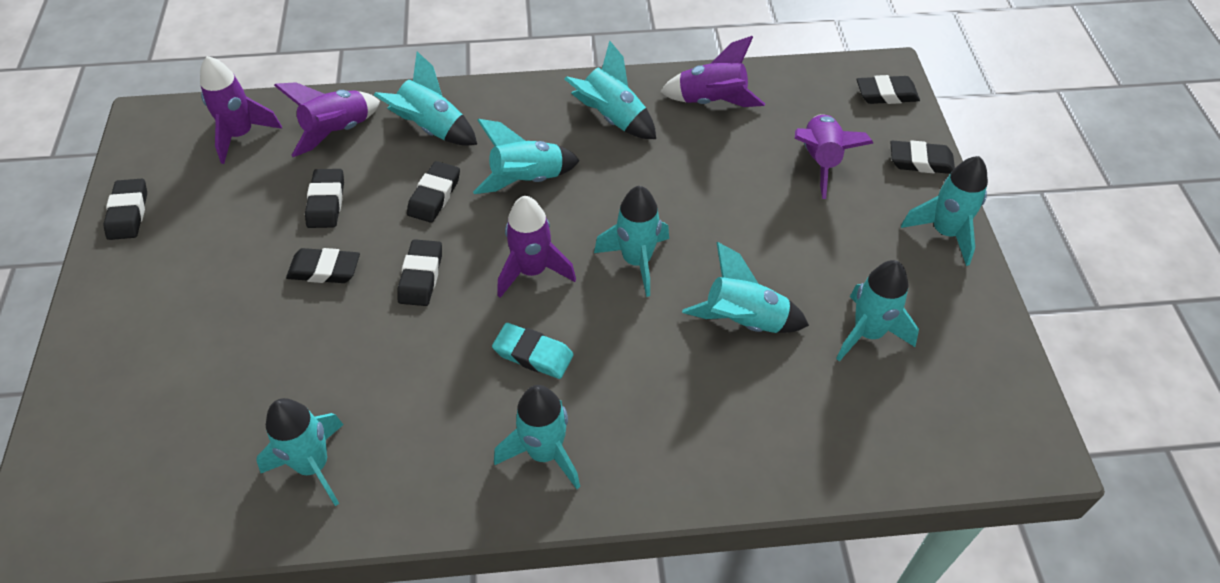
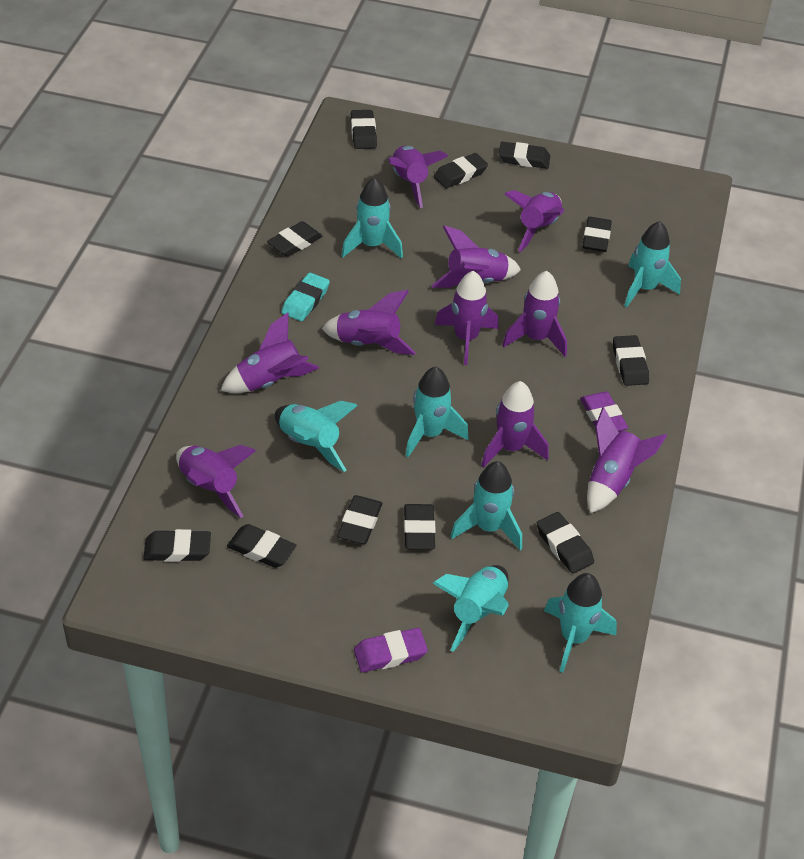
black eraser: 7 -> 11
purple eraser: 0 -> 2
purple rocket: 5 -> 10
turquoise rocket: 9 -> 7

